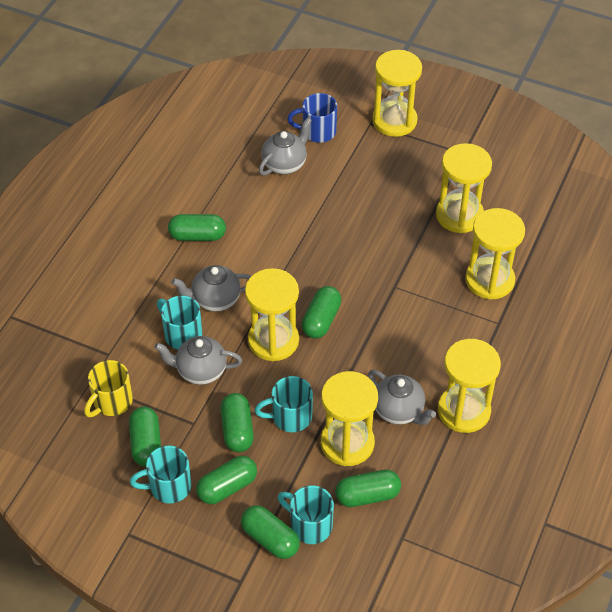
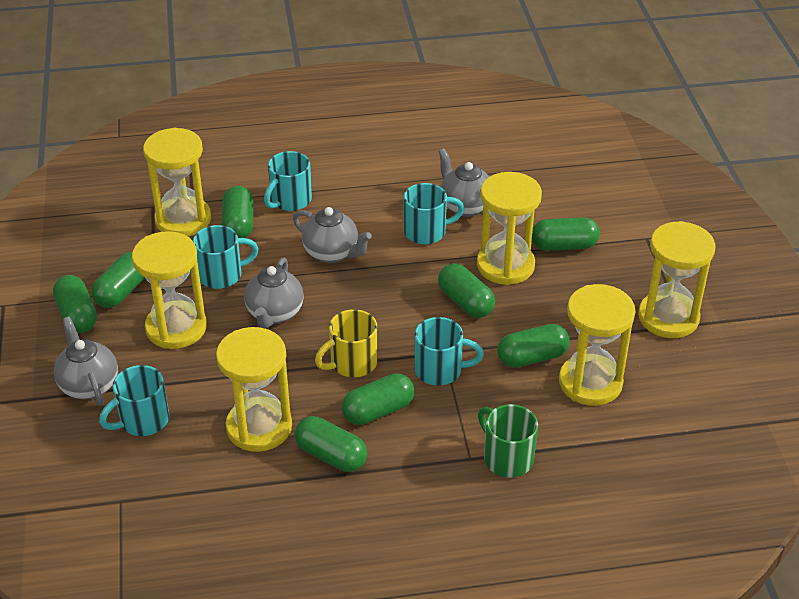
blue mug: 1 -> 0
green capsule: 7 -> 8
green mug: 0 -> 1
turquoise mug: 4 -> 5

